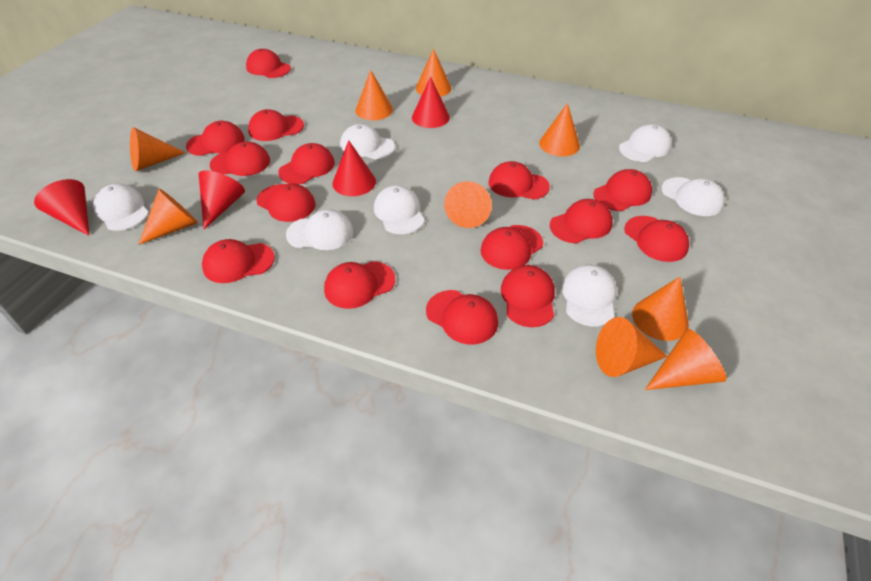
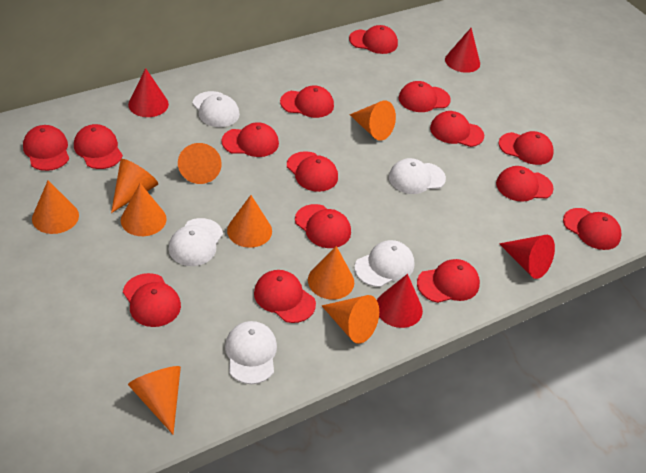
white cap: 7 -> 5

